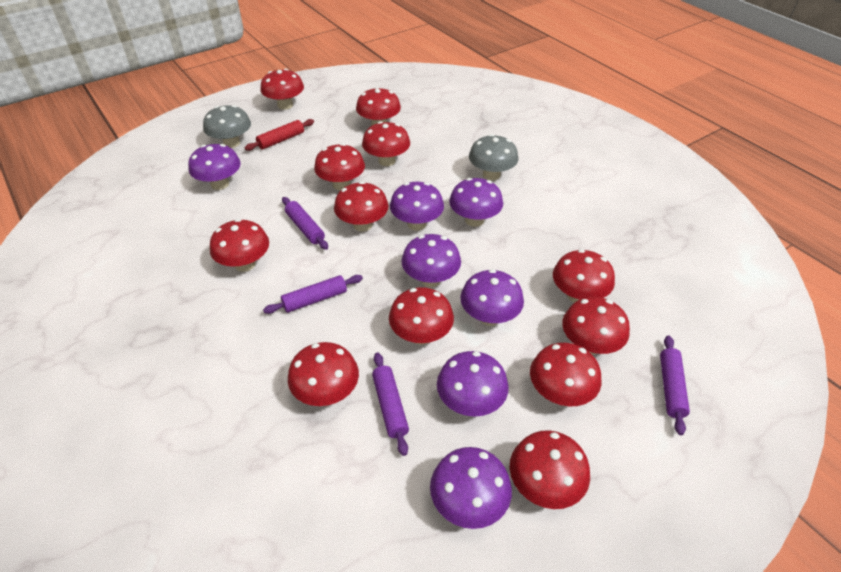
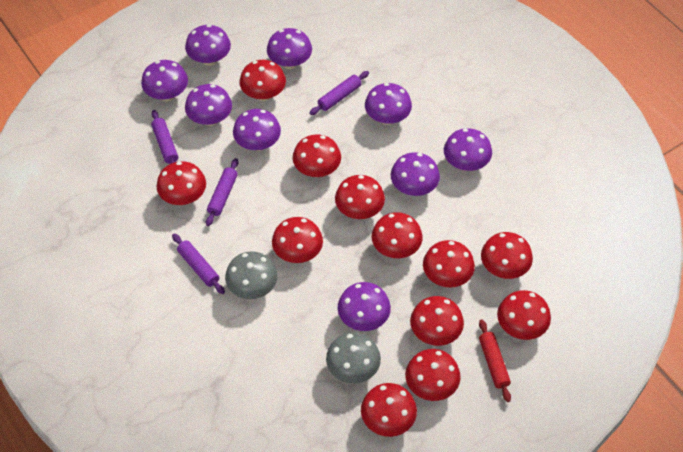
purple mushroom: 7 -> 9

